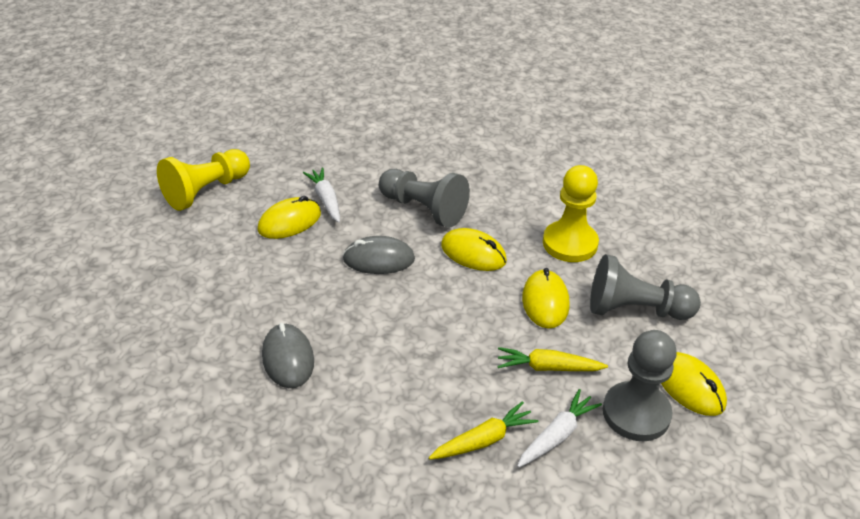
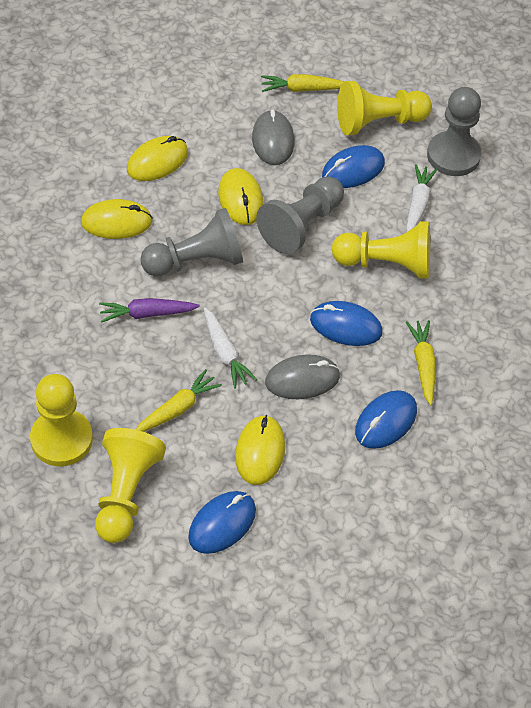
blue mouse: 0 -> 4
purple carrot: 0 -> 1
yellow carrot: 2 -> 3
yellow pawn: 2 -> 4

